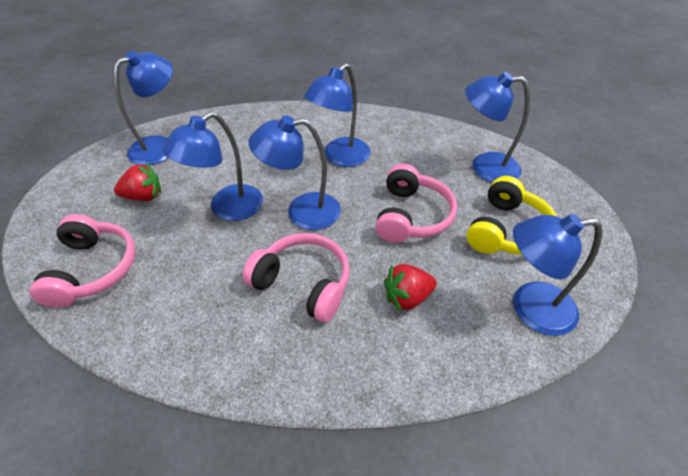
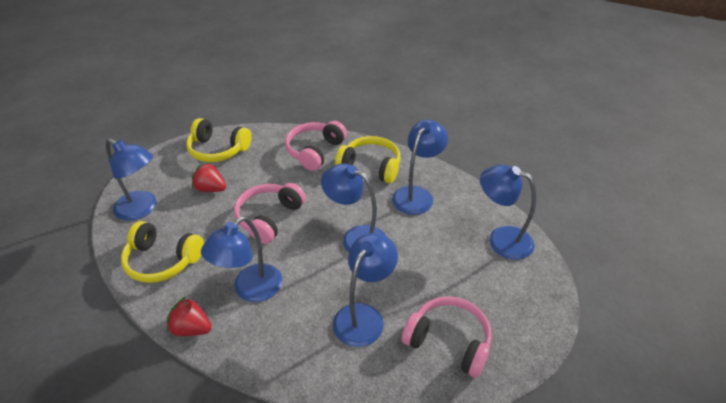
yellow headphones: 1 -> 3

